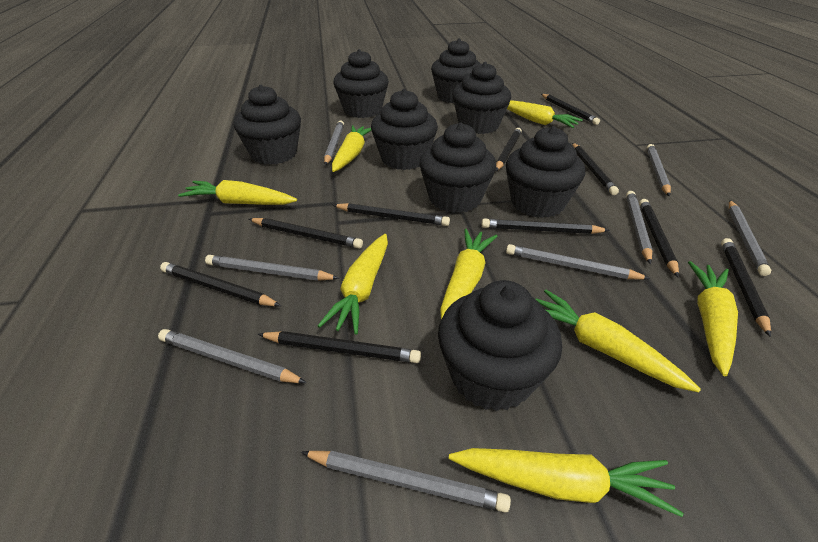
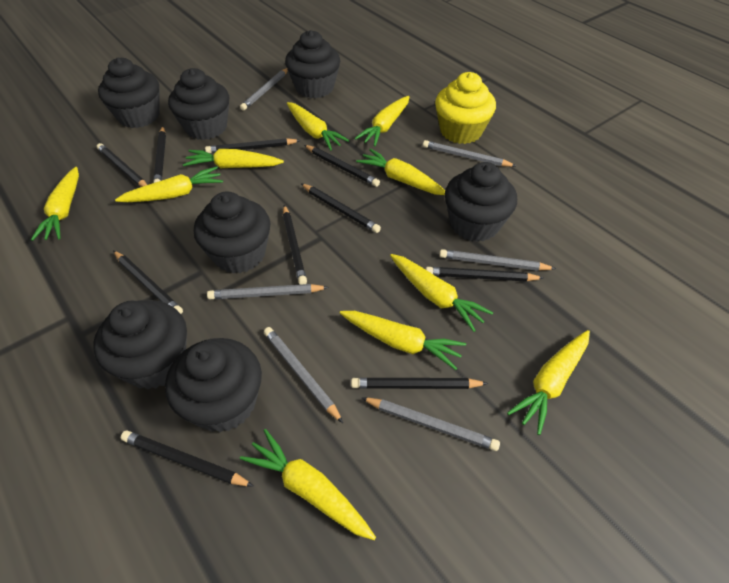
black cupcake: 8 -> 7
grey pencil: 8 -> 6
yellow carrot: 8 -> 10
yellow cupcake: 0 -> 1

